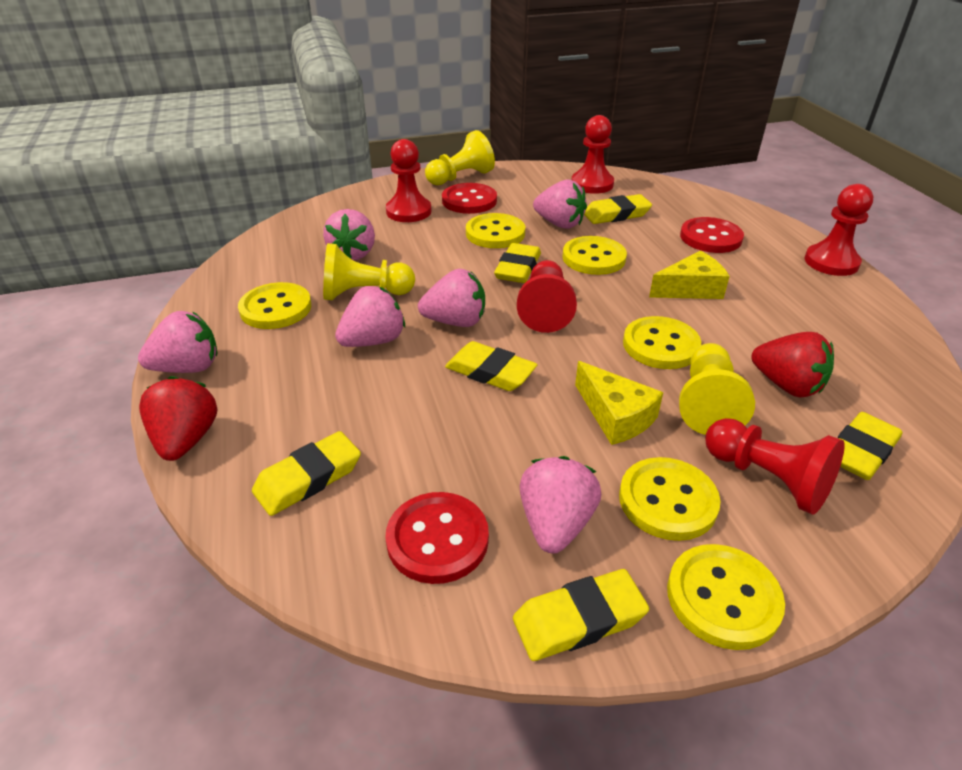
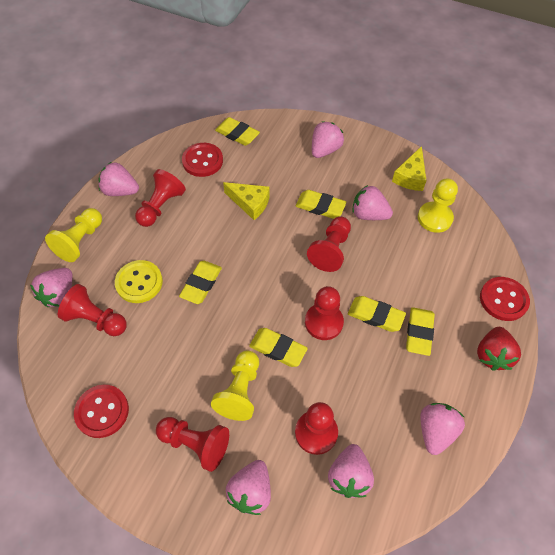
pink strawberry: 6 -> 7
red pawn: 5 -> 6
red strawberry: 2 -> 1
yellow button: 6 -> 1

